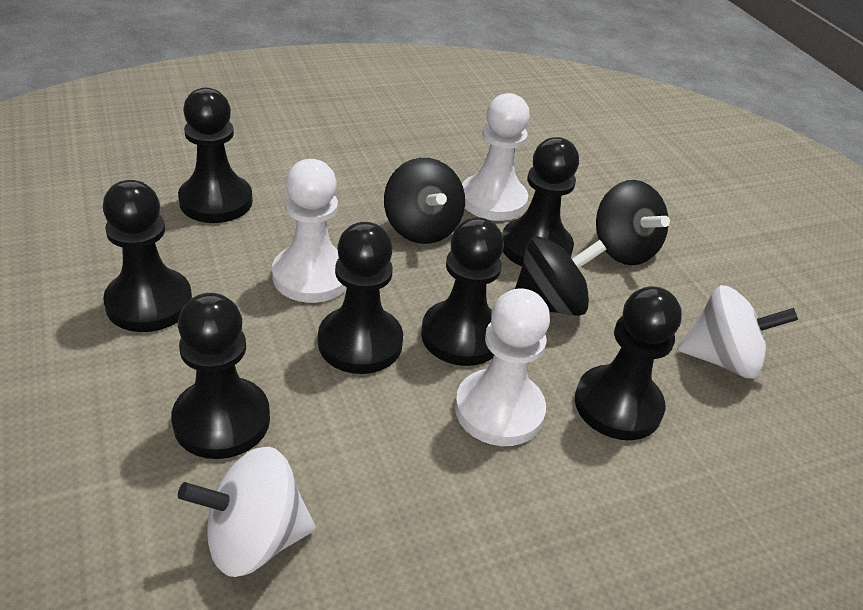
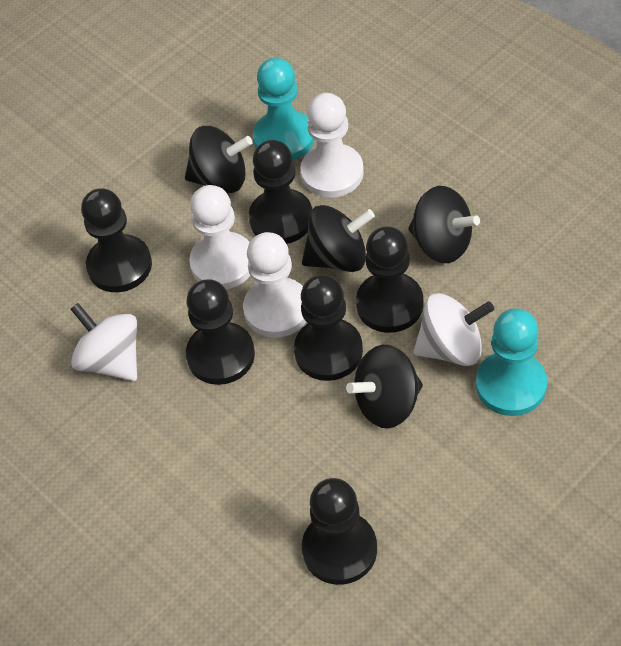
black pawn: 7 -> 6
black spinning top: 3 -> 4
turquoise pawn: 0 -> 2

